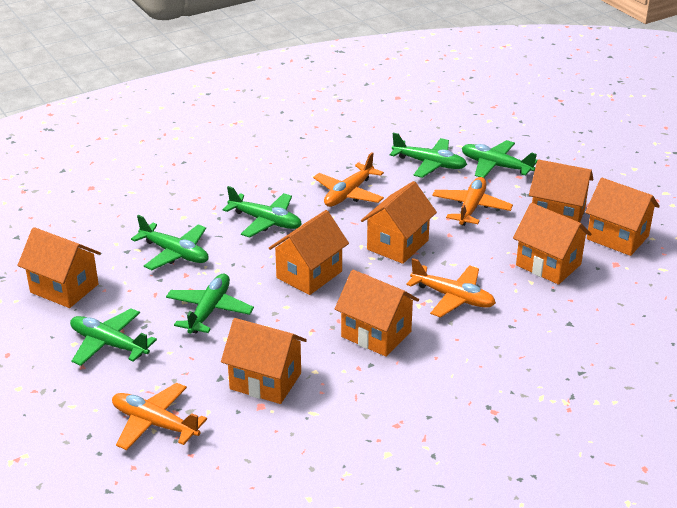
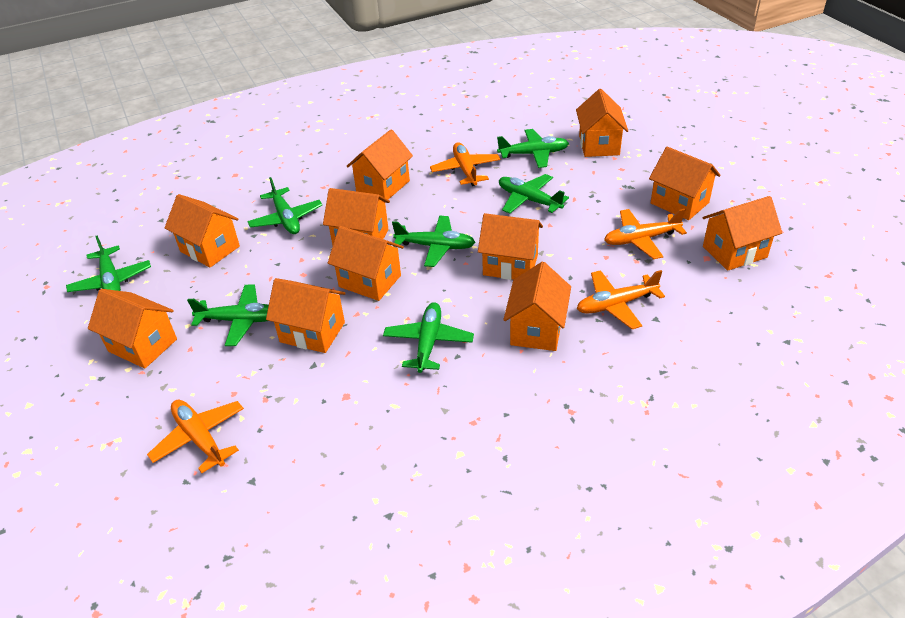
green plane: 6 -> 7
orange house: 8 -> 11

